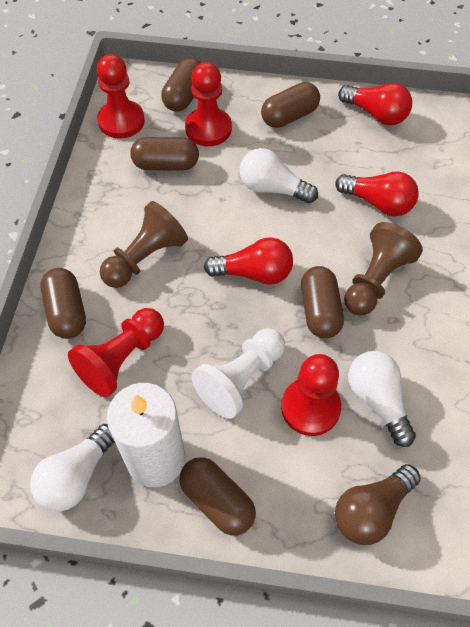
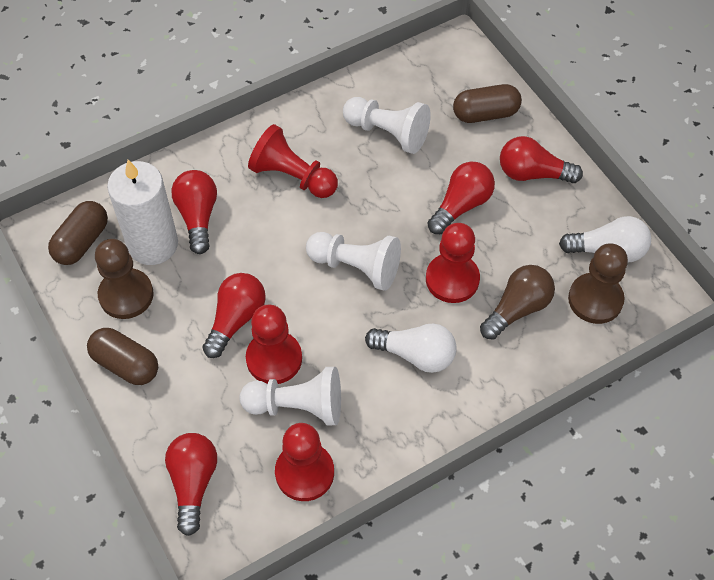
brown capsule: 6 -> 3
red light bulb: 3 -> 5
white light bulb: 3 -> 2
white pawn: 1 -> 3

